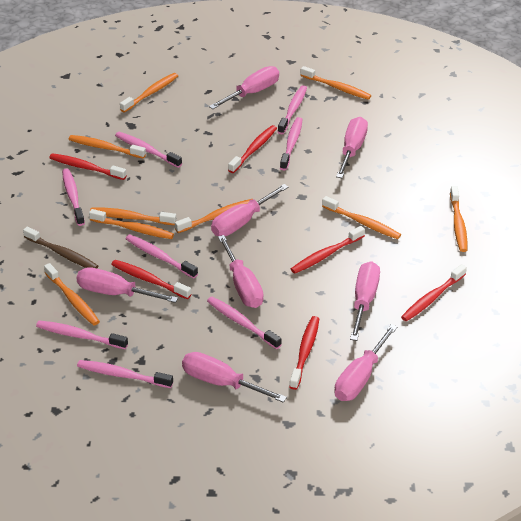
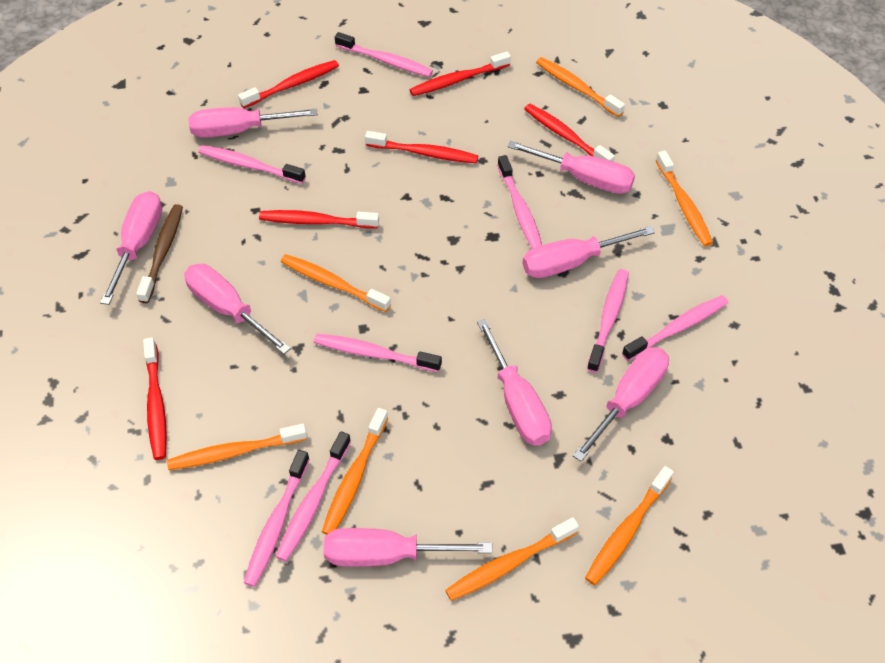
orange toothbrush: 9 -> 7

